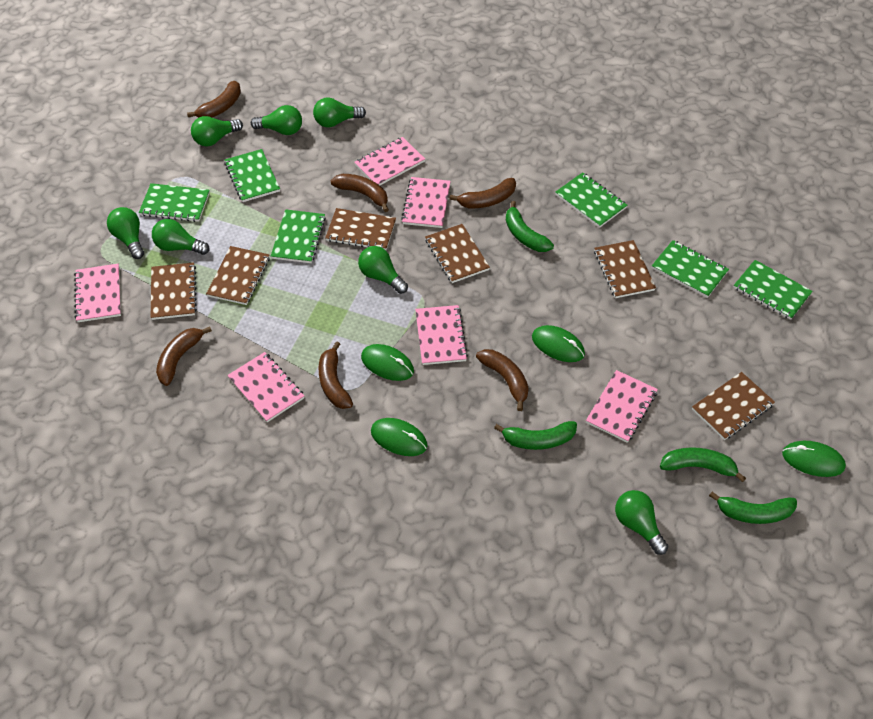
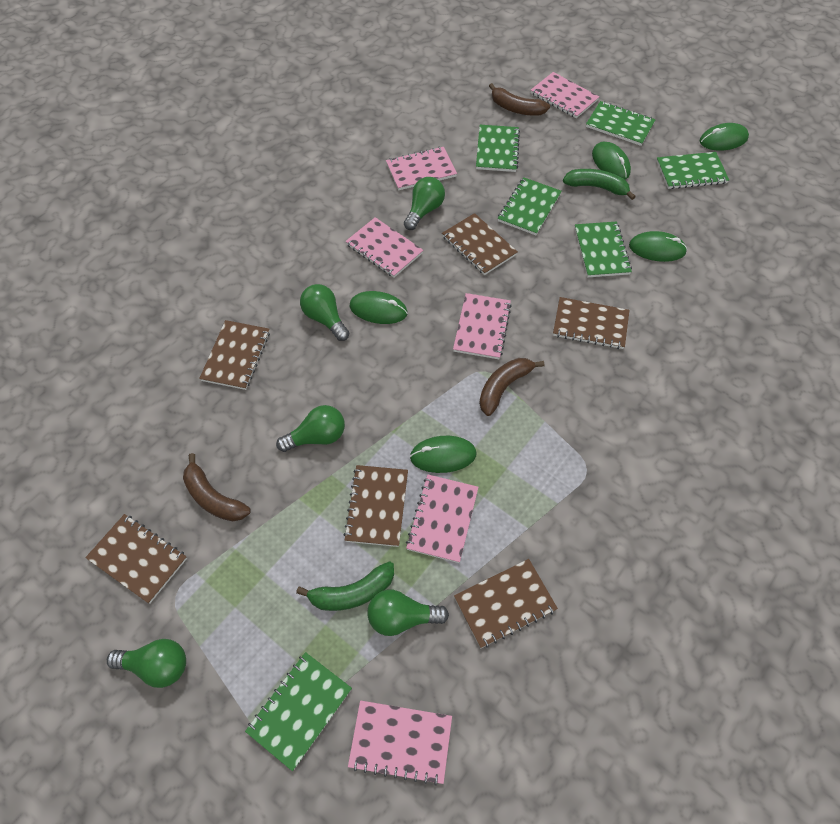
brown banana: 6 -> 3
green banana: 4 -> 2
green light bulb: 7 -> 5
green mouse: 4 -> 5

